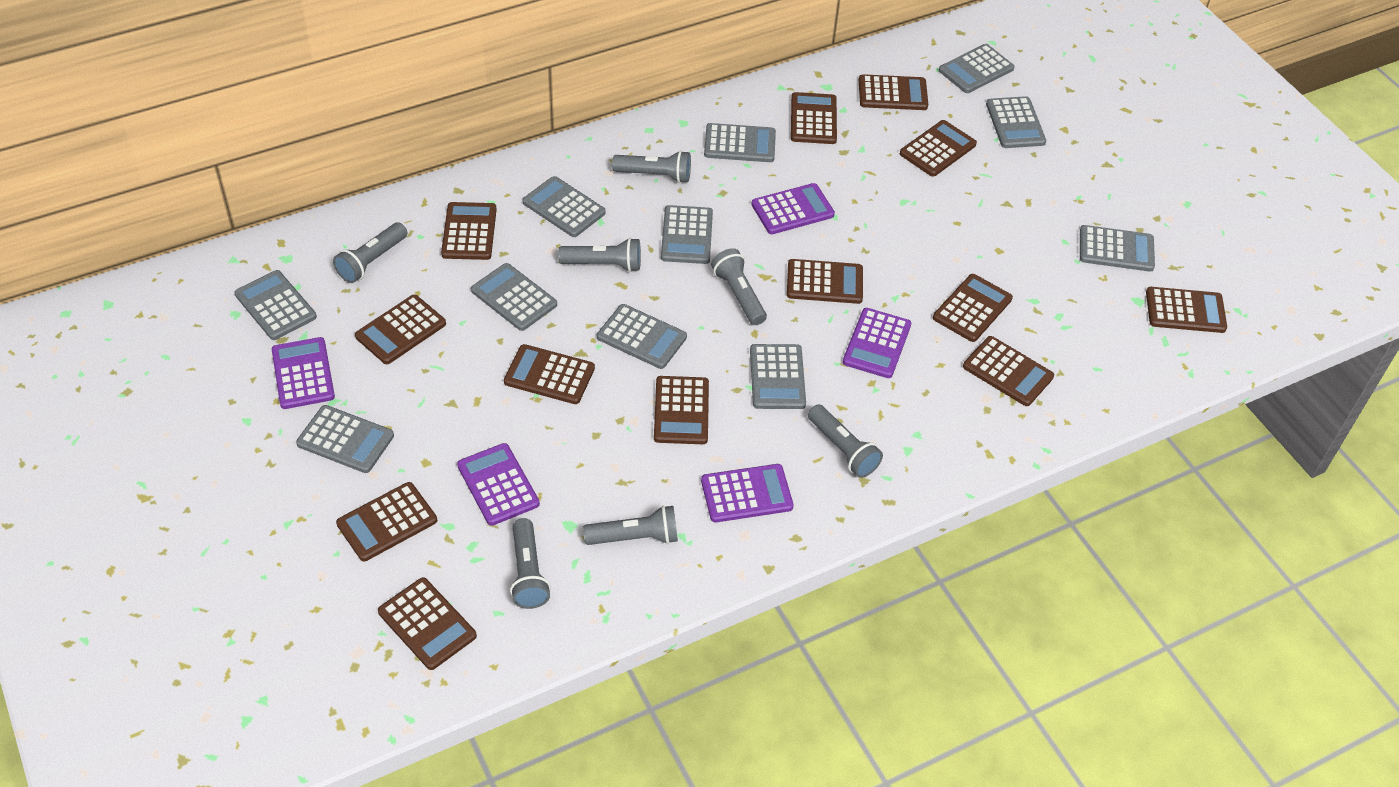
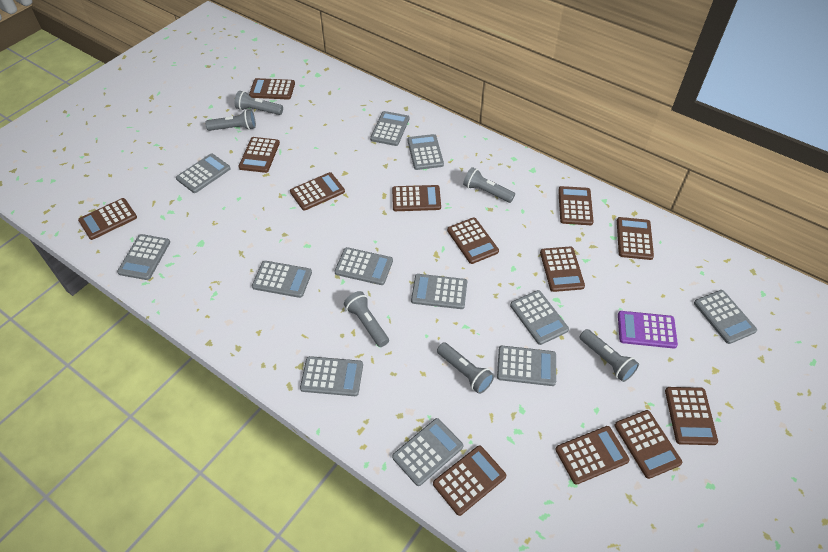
grey calculator: 11 -> 12
grey flashlight: 7 -> 6
purple calculator: 5 -> 1

